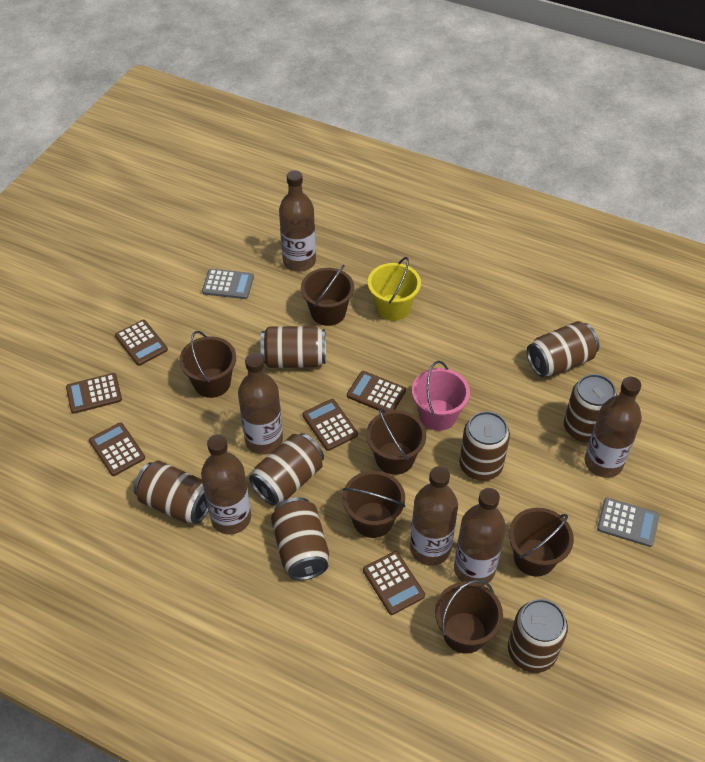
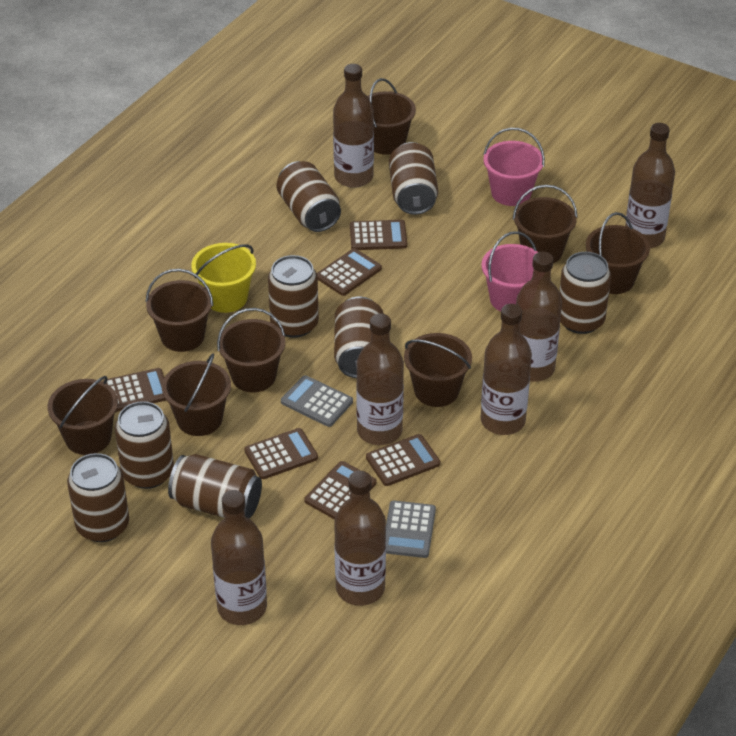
brown bottle: 6 -> 7
brown bucket: 6 -> 8
pink bucket: 1 -> 2

